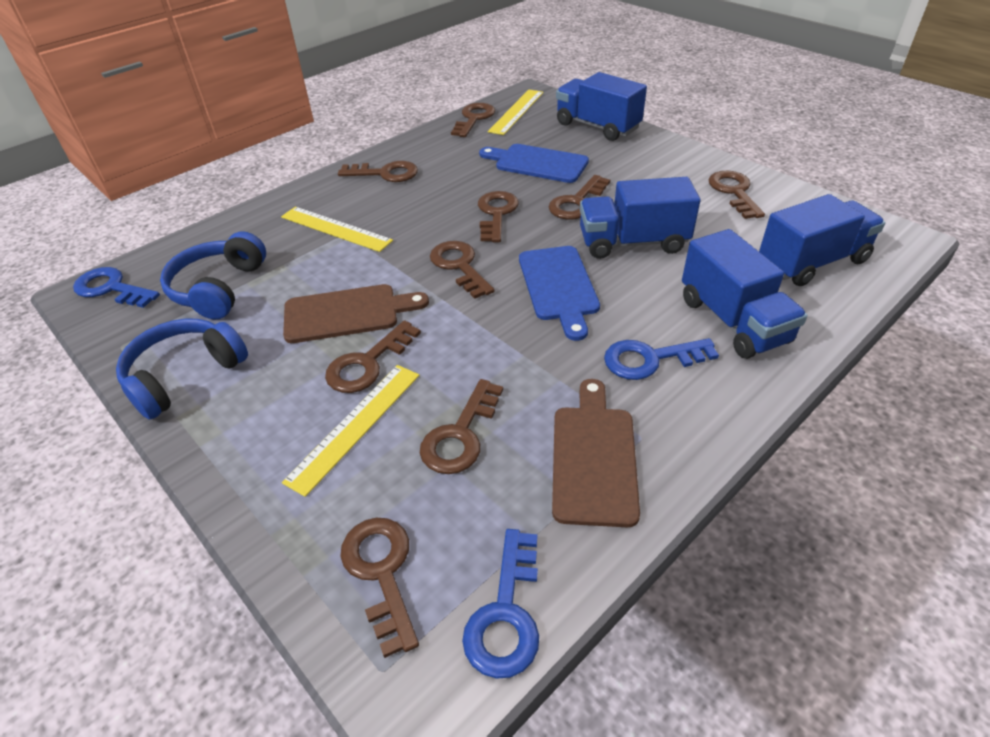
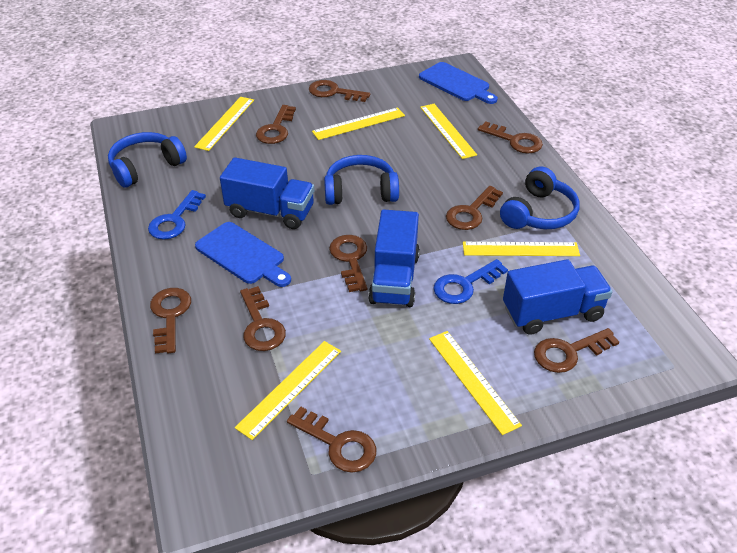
blue headphones: 2 -> 3
blue key: 3 -> 2
blue truck: 4 -> 3
brown cutting board: 2 -> 0
yellow ruler: 3 -> 6

